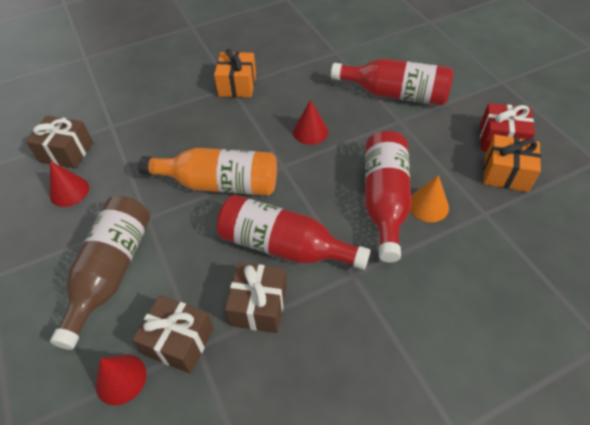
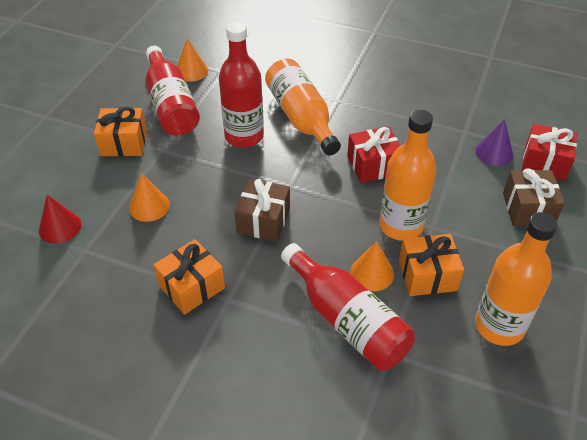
brown bottle: 1 -> 0
brown gift: 3 -> 2
orange bottle: 1 -> 3
orange cone: 1 -> 3
orange gift: 2 -> 3
purple cone: 0 -> 1
red cone: 3 -> 1
red gift: 1 -> 2

